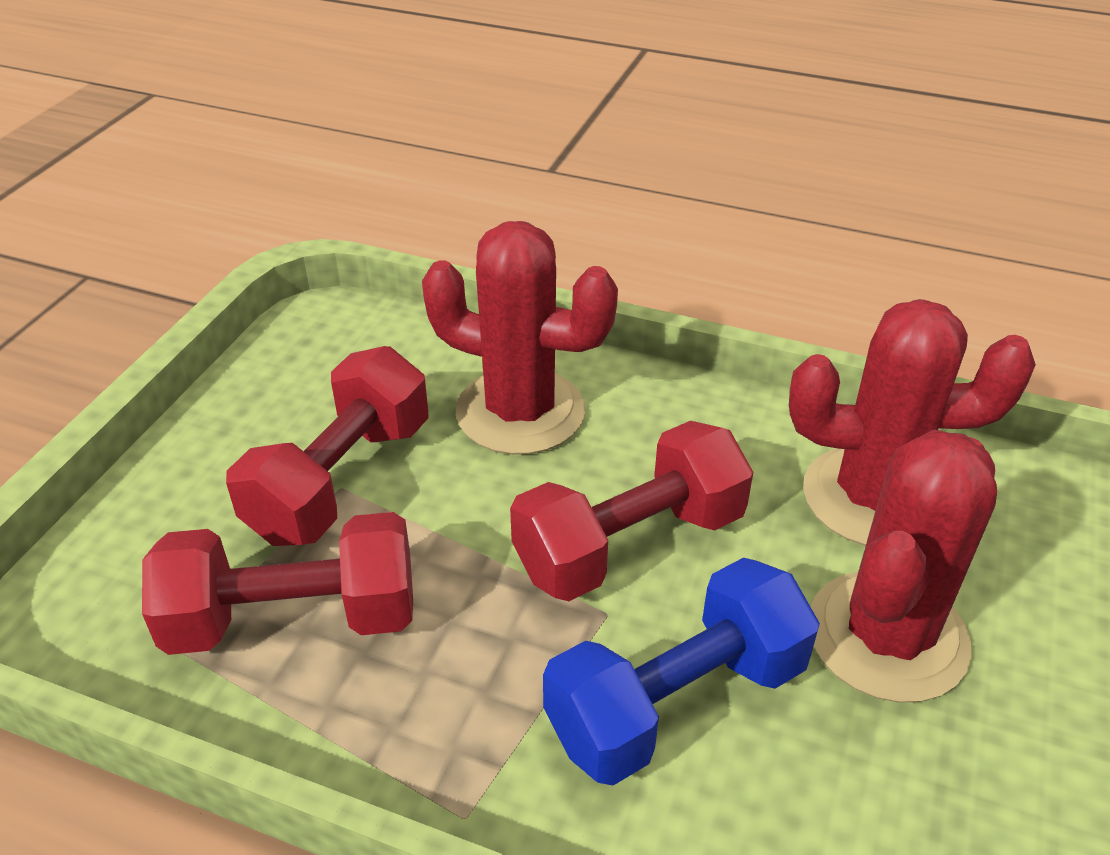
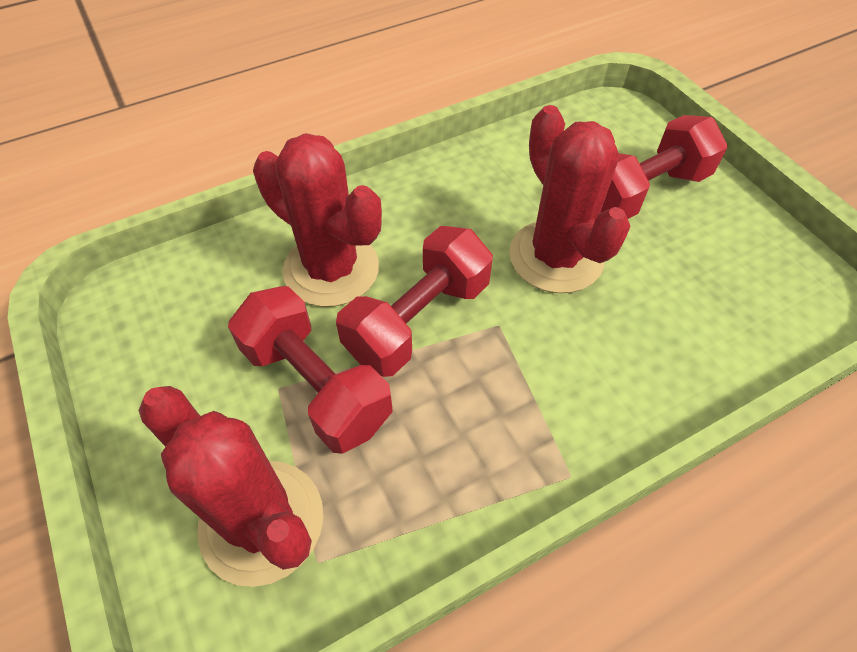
blue dumbbell: 1 -> 0

